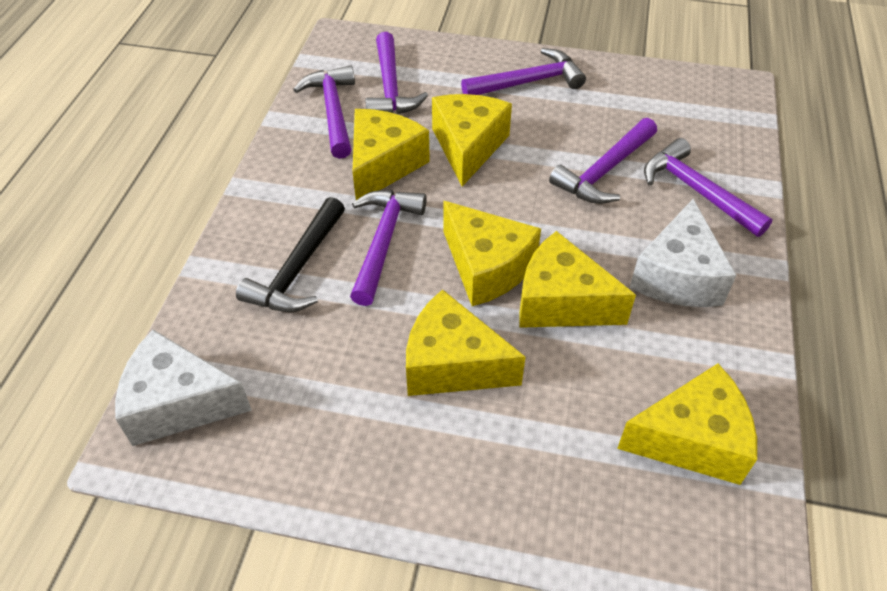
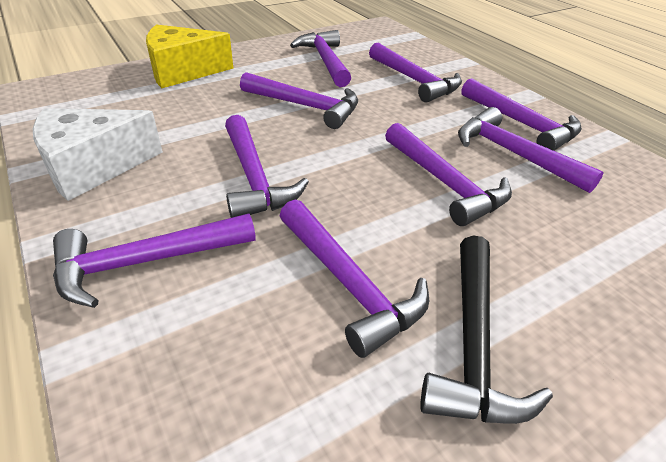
purple hammer: 6 -> 9
white cheese: 2 -> 1
yellow cheese: 6 -> 1

